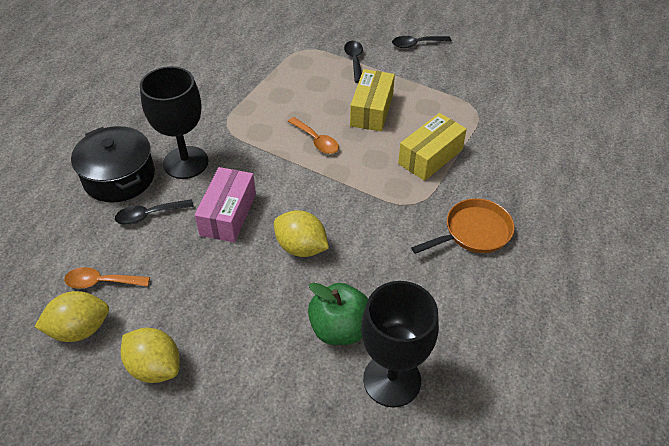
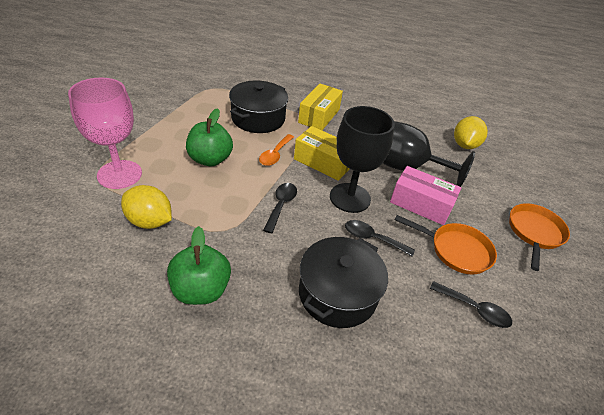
black pot: 1 -> 2
green apple: 1 -> 2
orange pan: 1 -> 2
orange spoon: 2 -> 1
pink goblet: 0 -> 1
yellow lemon: 3 -> 2

